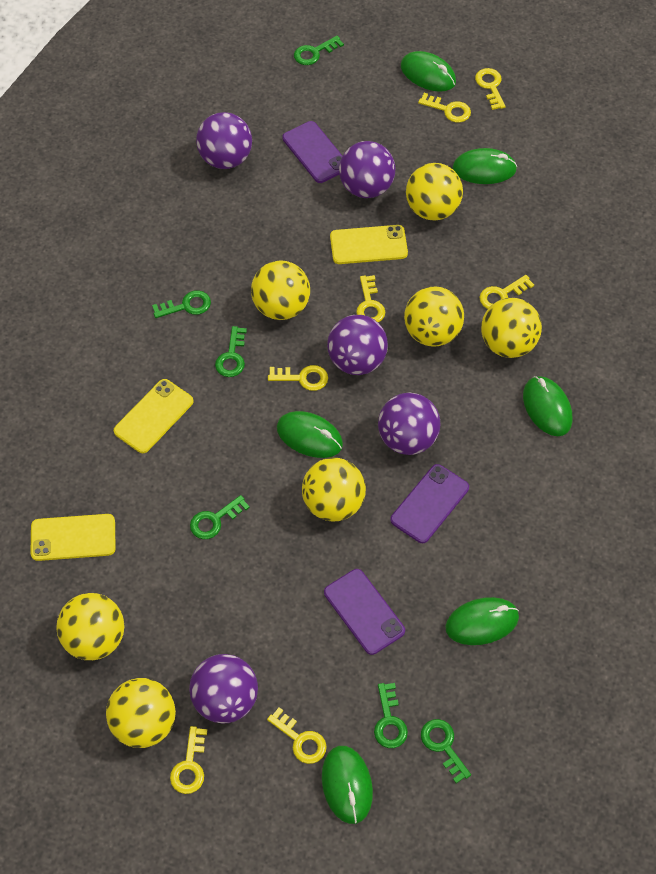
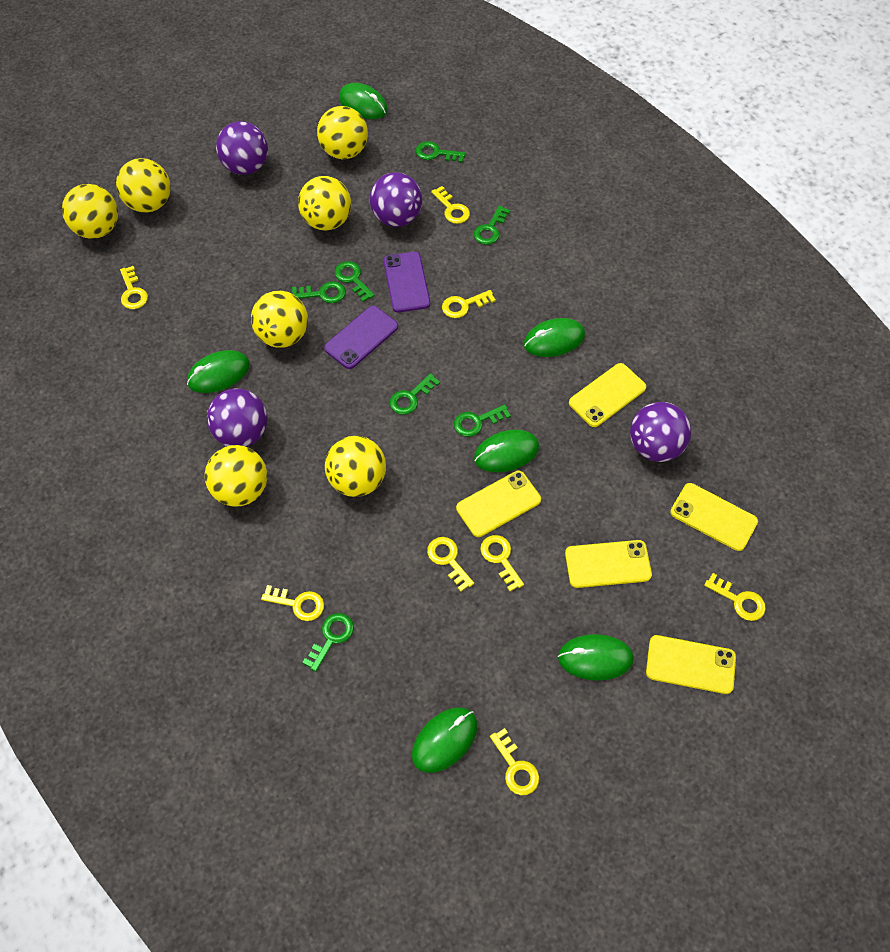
green key: 6 -> 7
purple ball: 5 -> 4
purple phone: 3 -> 2
yellow key: 7 -> 8
yellow phone: 3 -> 5

